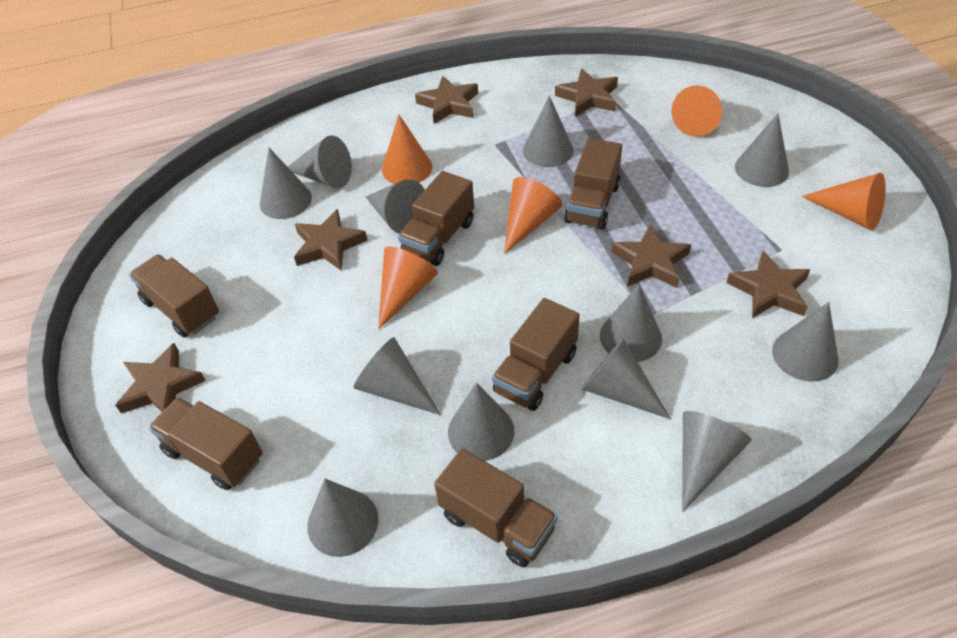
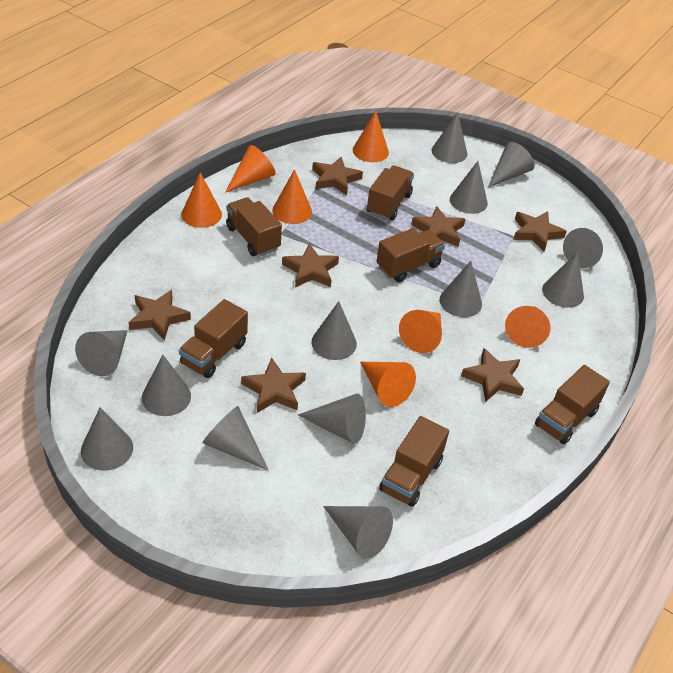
brown star: 6 -> 7
grey cone: 12 -> 13
orange cone: 5 -> 7

